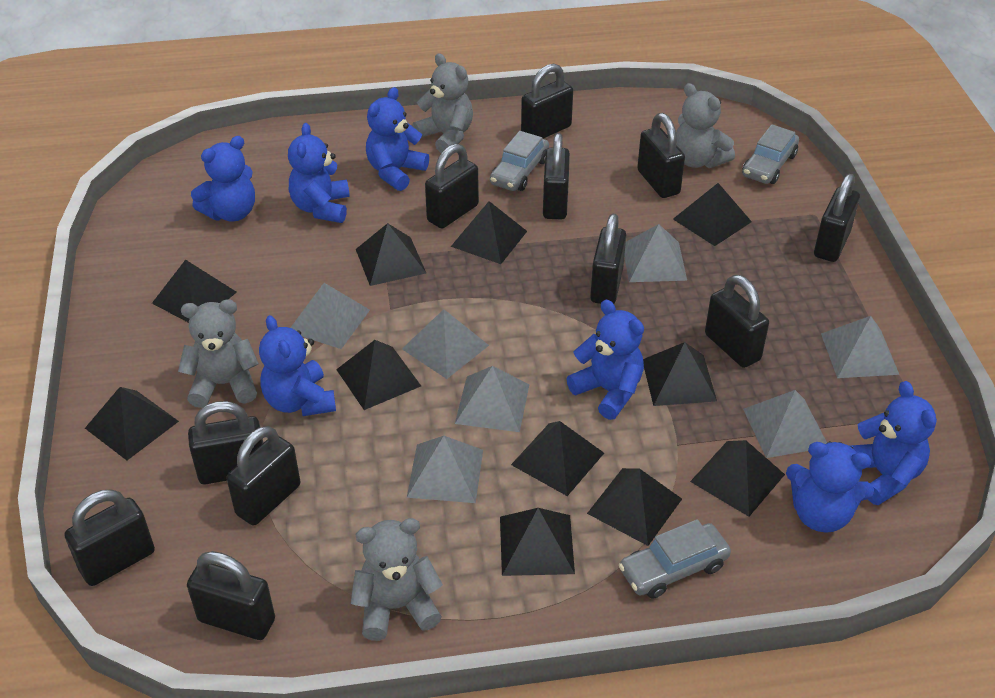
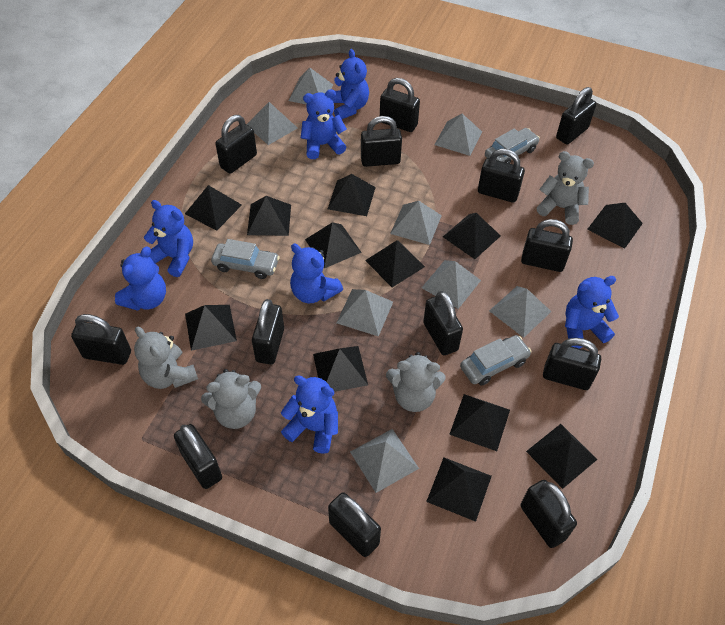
black padlock: 11 -> 13
black pyramid: 11 -> 12
grey pyramid: 7 -> 8

